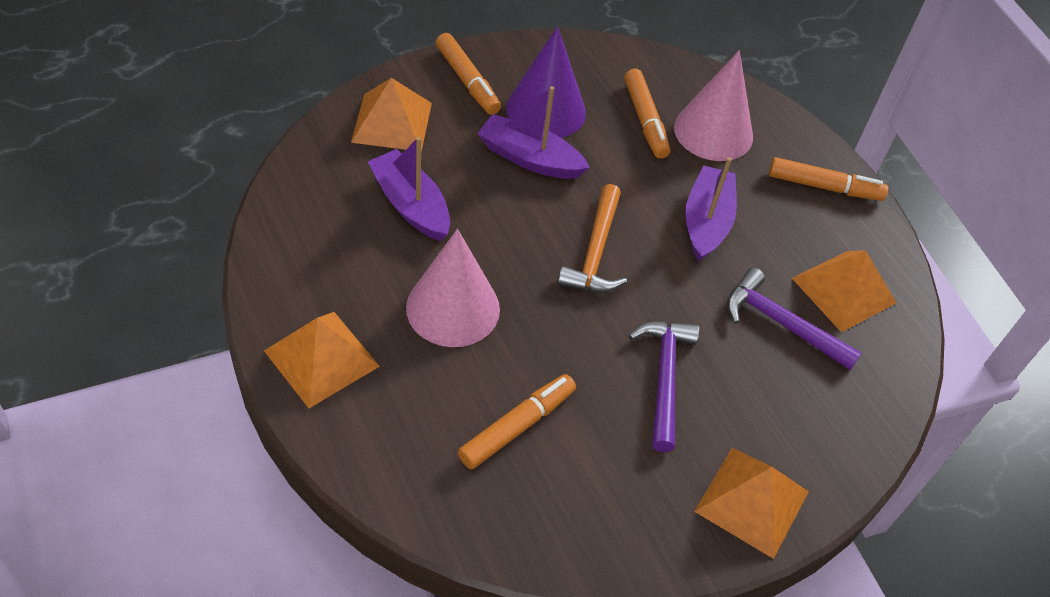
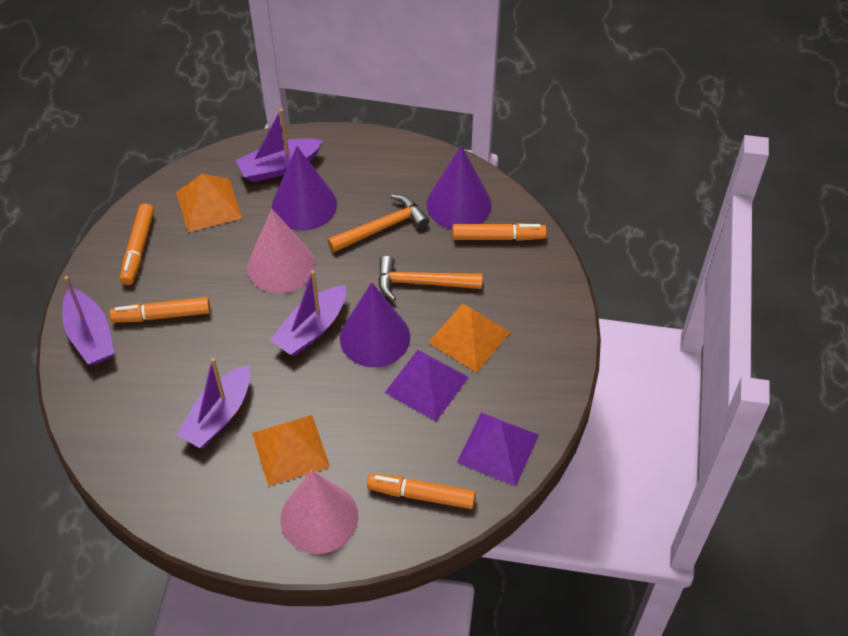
orange hammer: 1 -> 2
orange pyramid: 4 -> 3
purple boat: 3 -> 4
purple cone: 1 -> 3
purple hammer: 2 -> 0
purple pyramid: 0 -> 2

